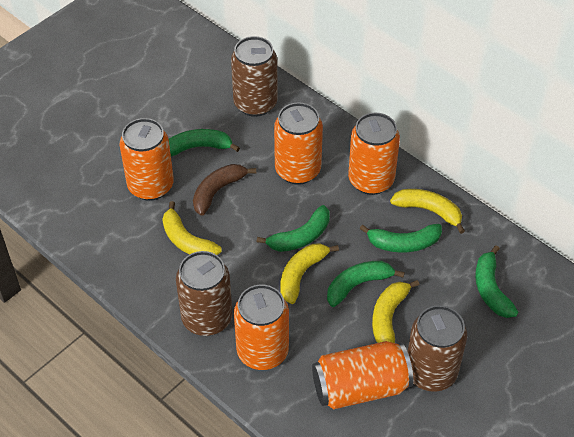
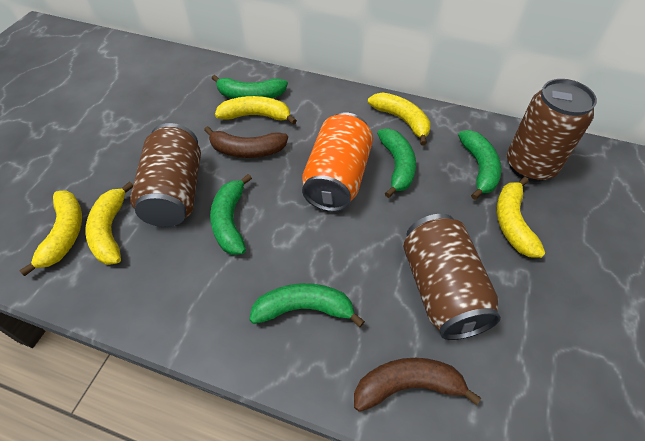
brown banana: 1 -> 2
orange can: 5 -> 1
yellow banana: 4 -> 5

